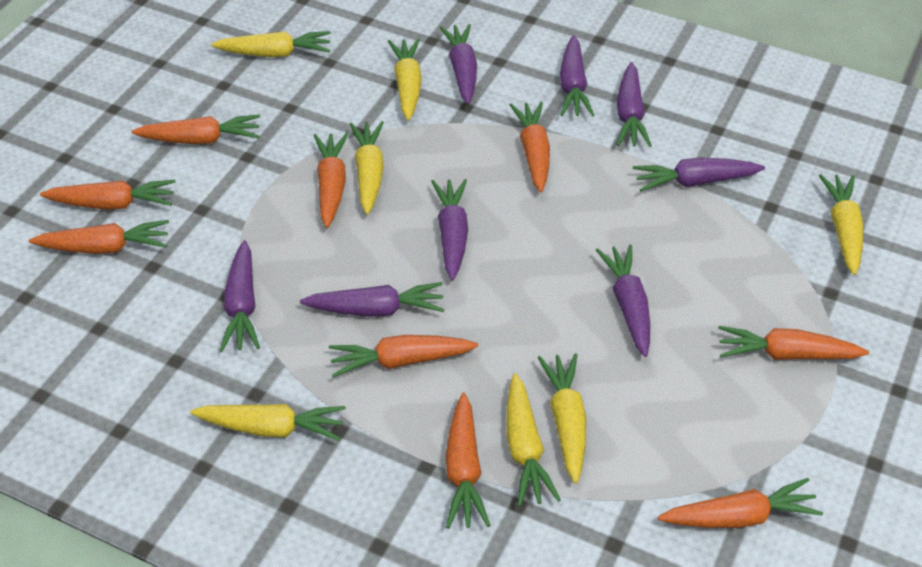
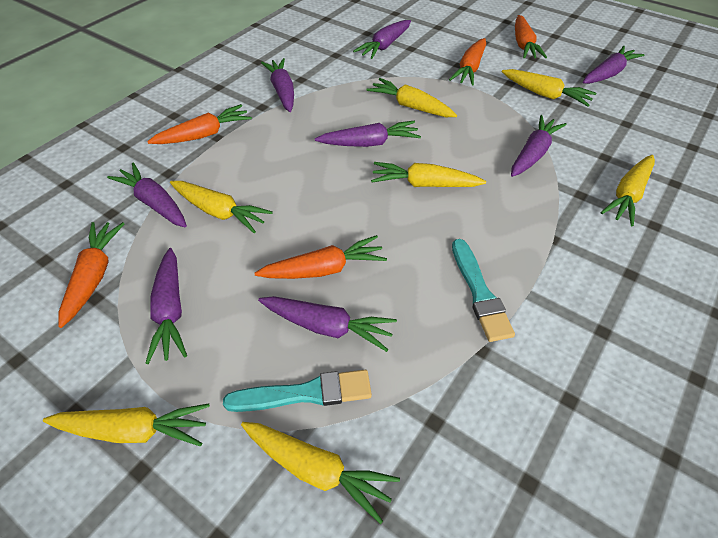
orange carrot: 9 -> 5
turquoise brush: 0 -> 2

